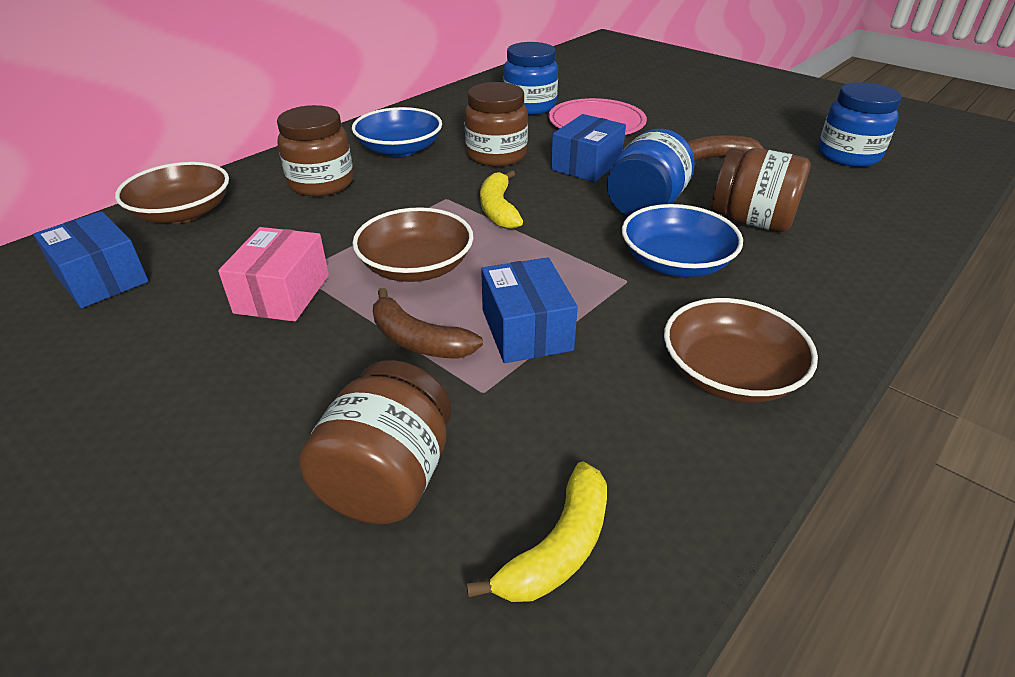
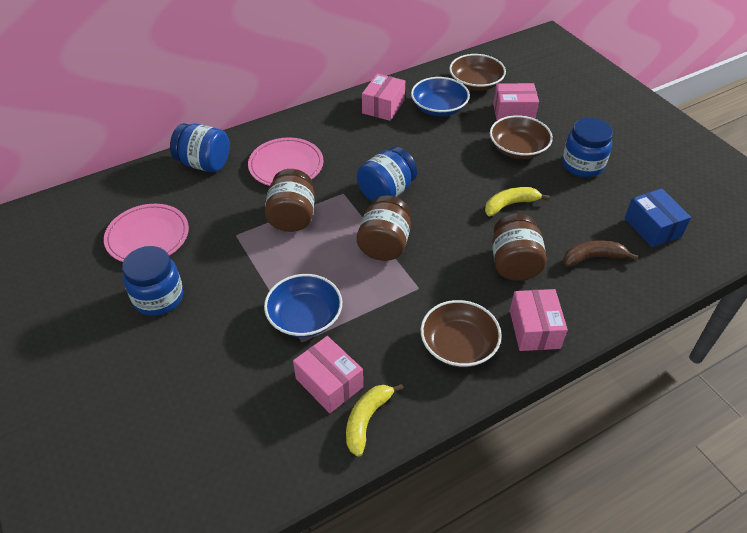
blue box: 3 -> 1
blue jar: 3 -> 4
brown banana: 2 -> 1
brown jar: 4 -> 3
pink box: 1 -> 4
pink plate: 1 -> 2

